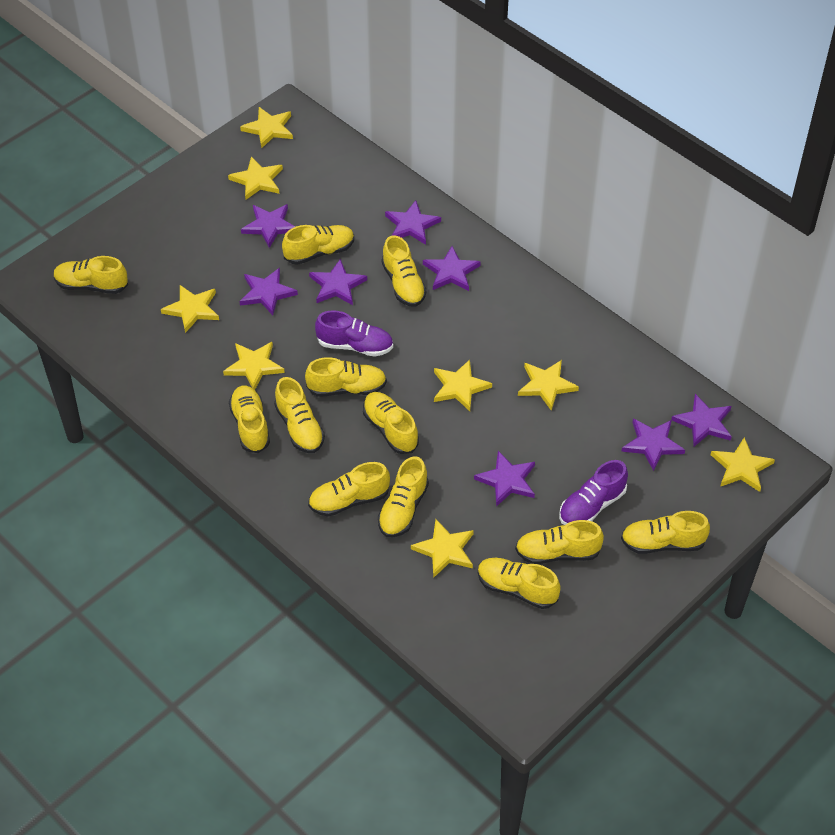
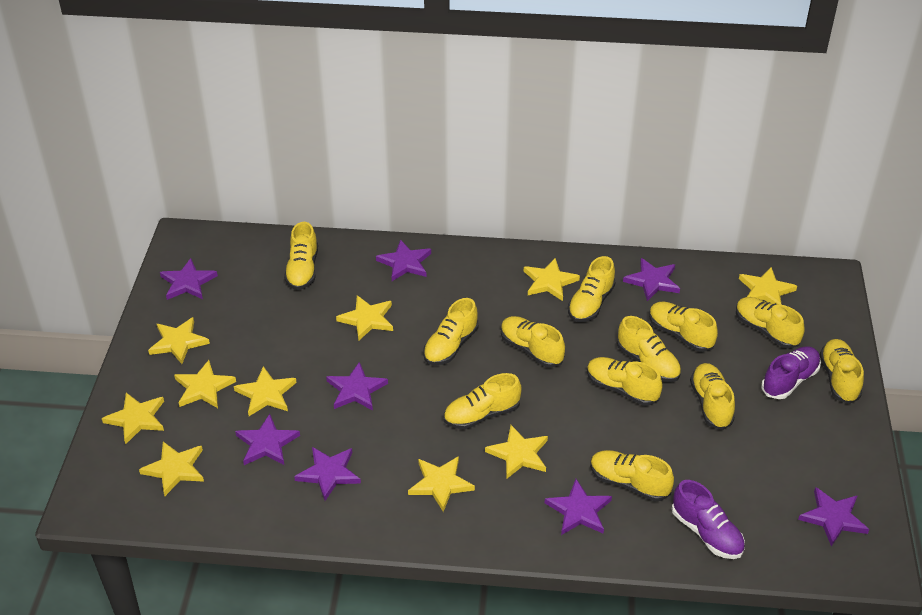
yellow star: 8 -> 10

